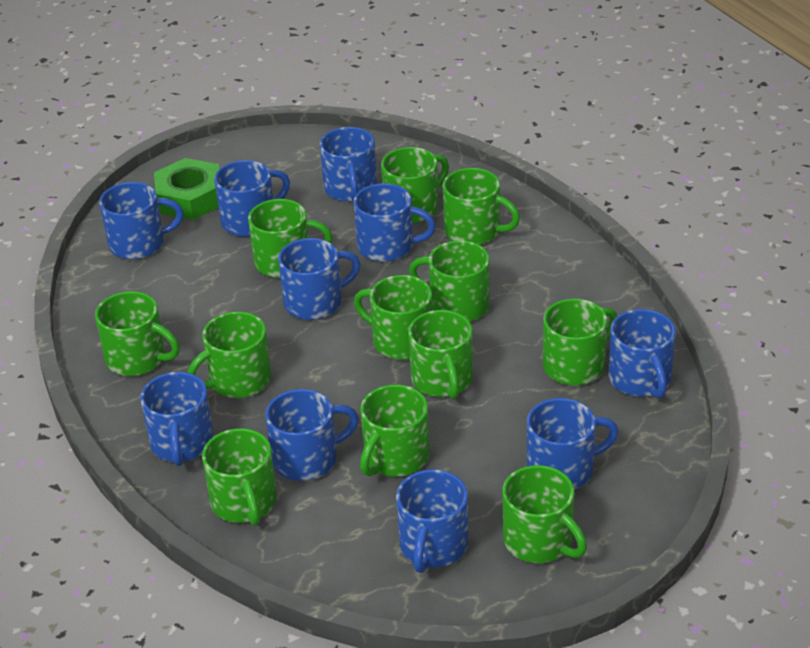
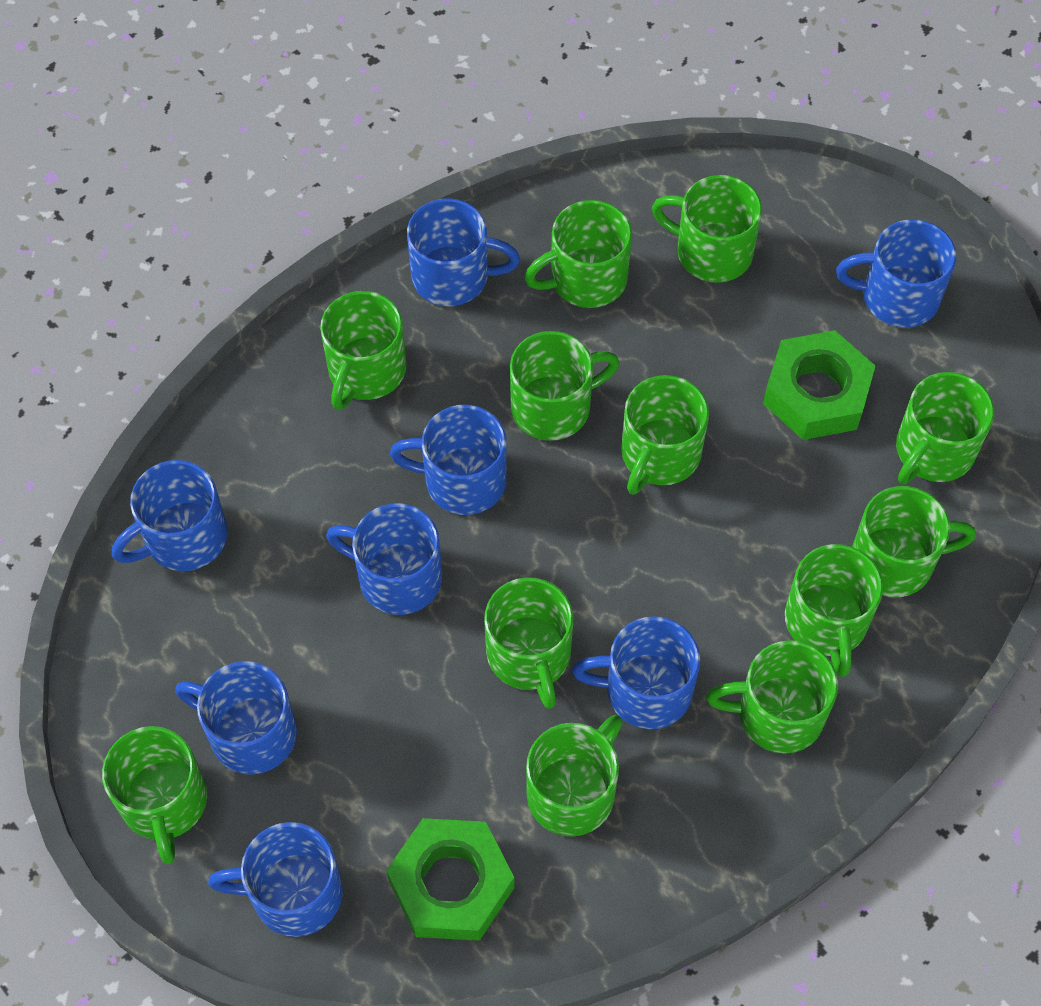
blue mug: 10 -> 8
green nut: 1 -> 2

